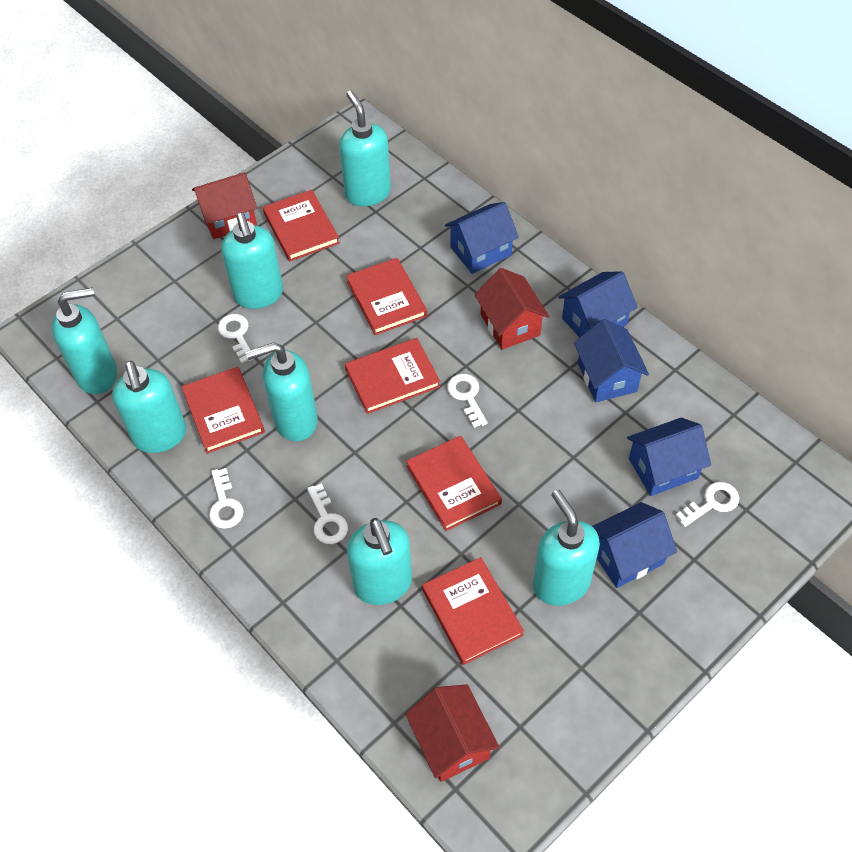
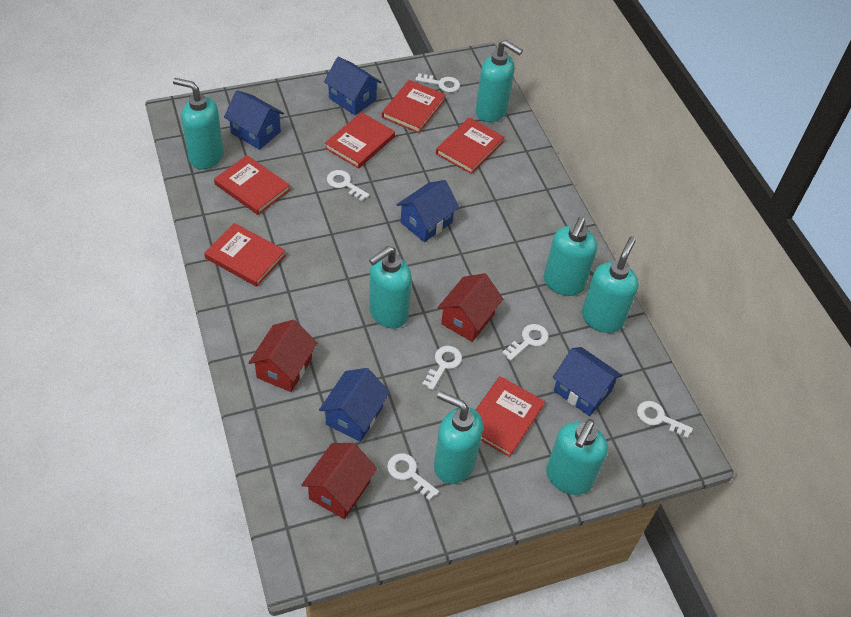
white key: 5 -> 6

